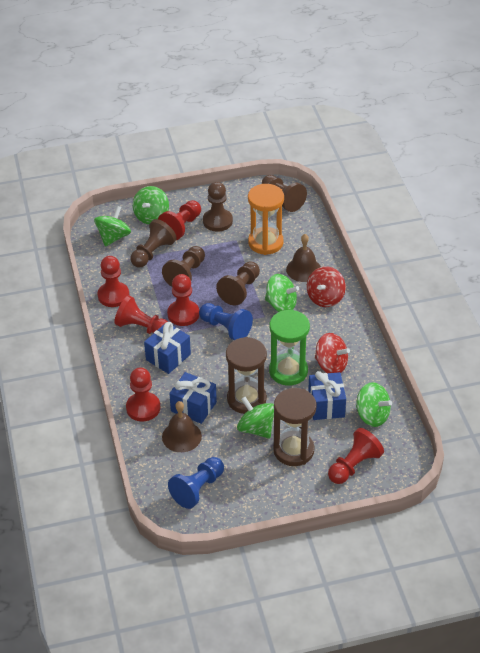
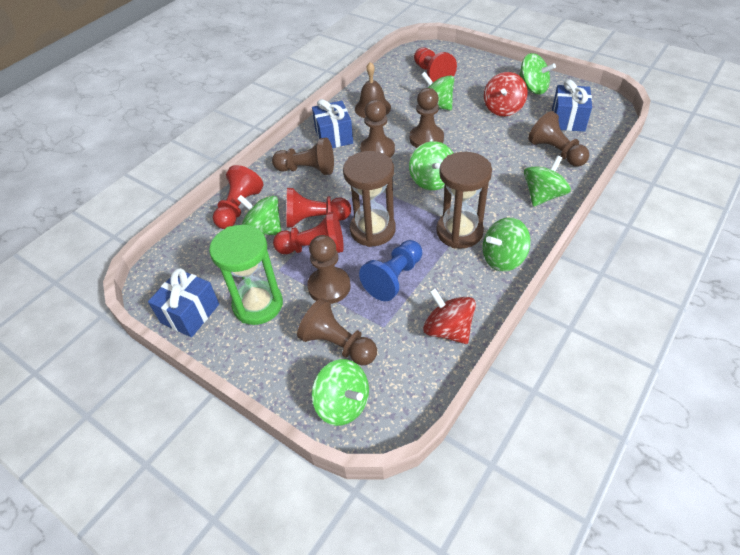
blue pawn: 2 -> 1
brown bell: 2 -> 1
brown pawn: 5 -> 6
green spinning top: 5 -> 7
orange hourglass: 1 -> 0
red pawn: 6 -> 4

